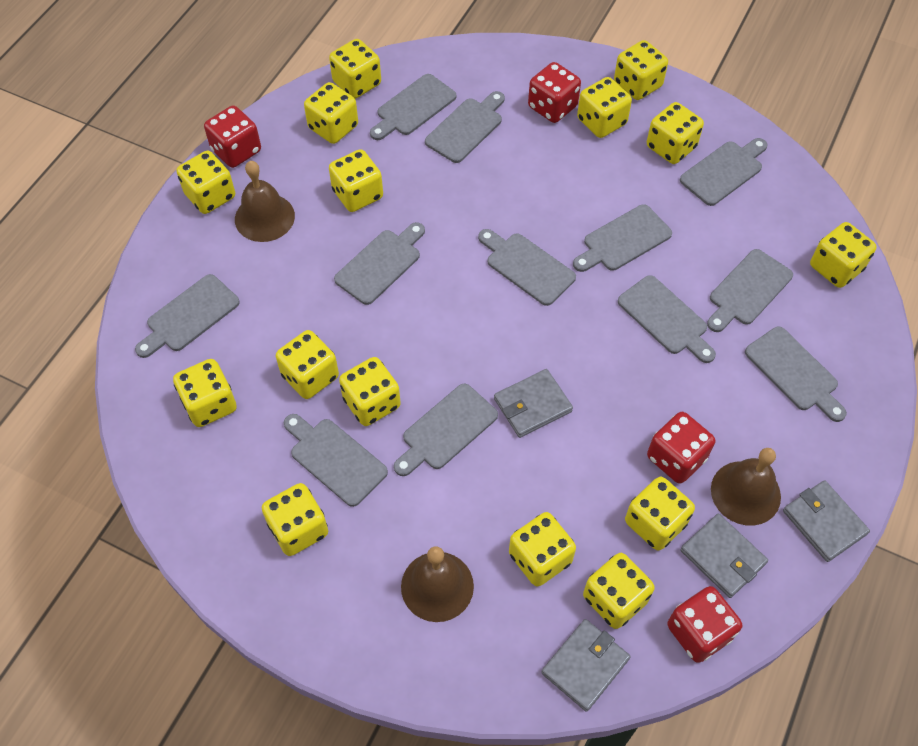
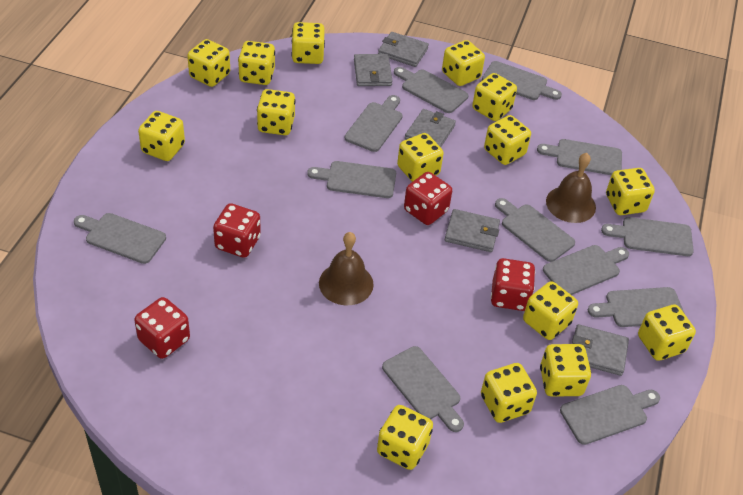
brown bell: 3 -> 2
grey wallet: 4 -> 5

